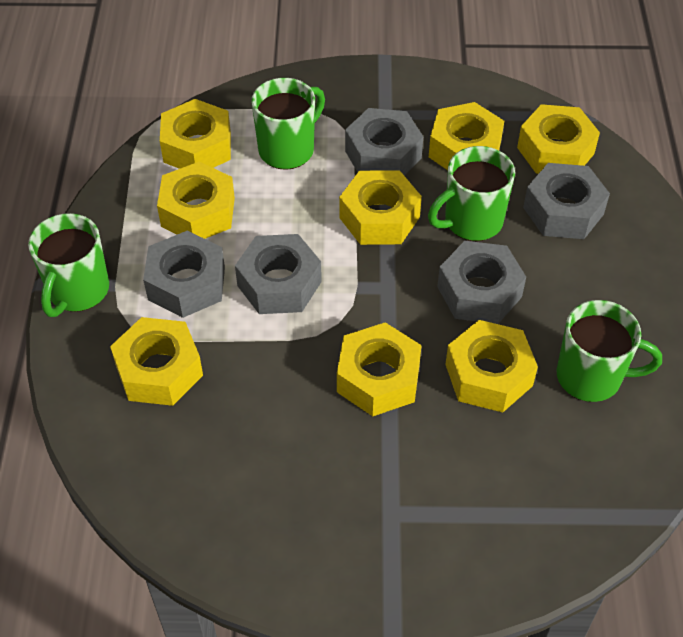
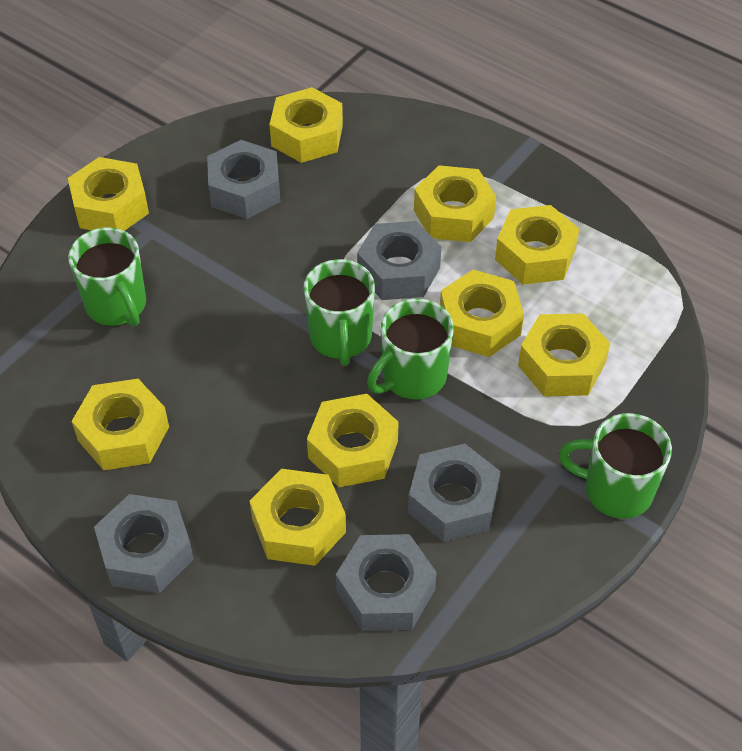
yellow nut: 8 -> 9

